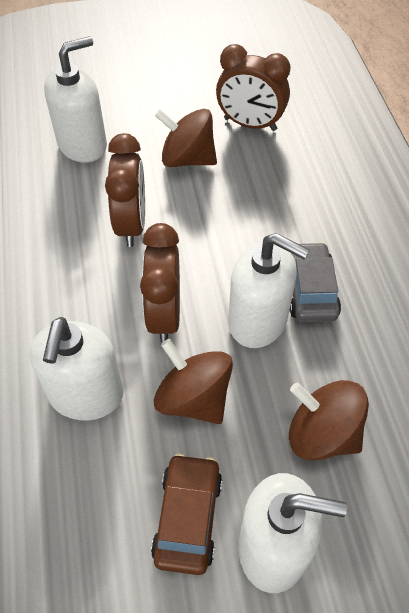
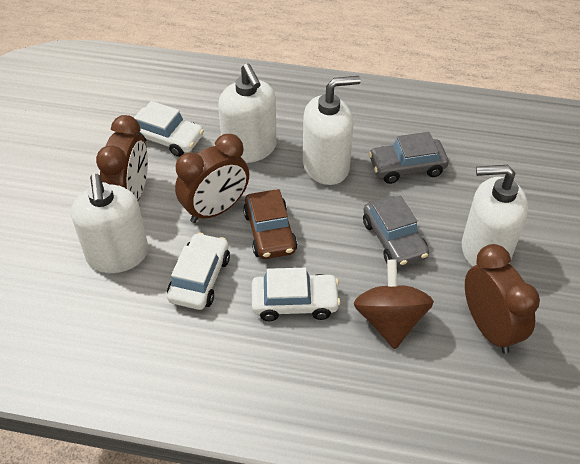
brown spinning top: 3 -> 1
grey car: 1 -> 2
white car: 0 -> 3

